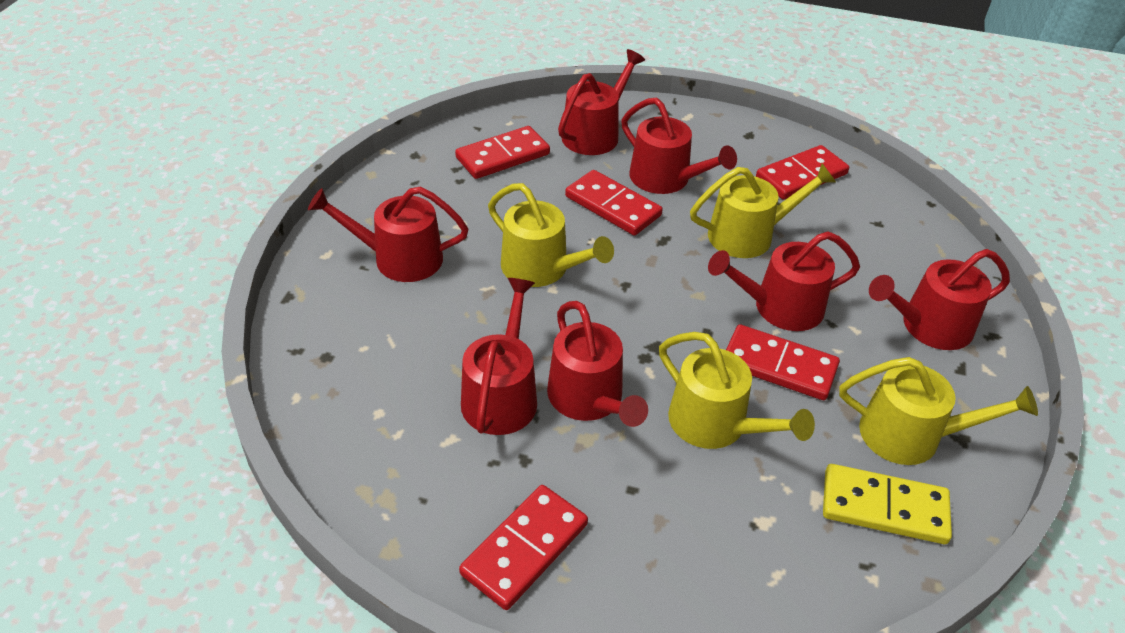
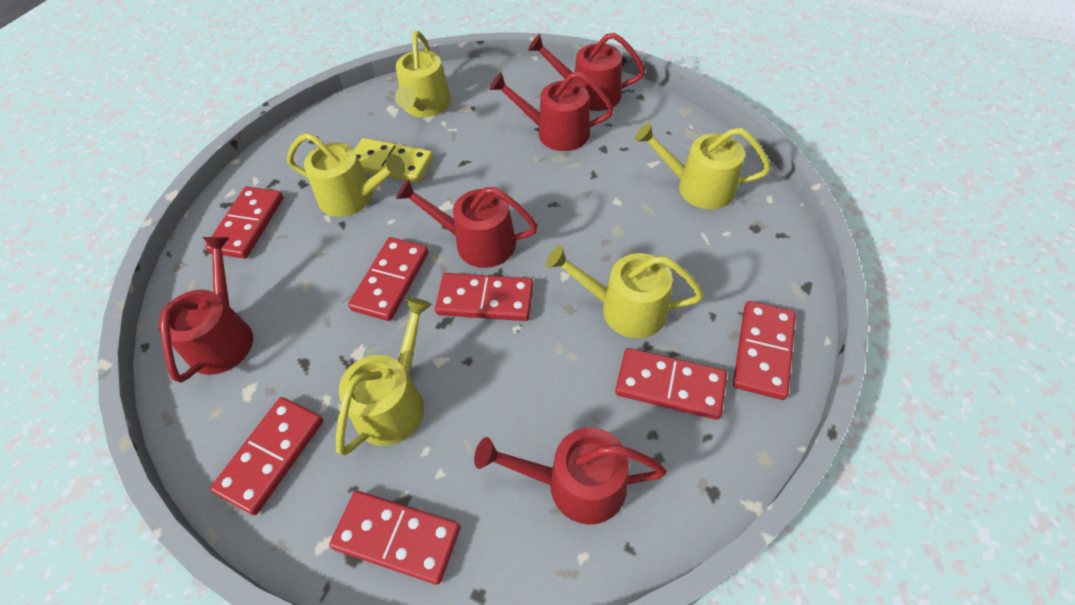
red domino: 5 -> 7
red watering can: 7 -> 5
yellow watering can: 4 -> 5

